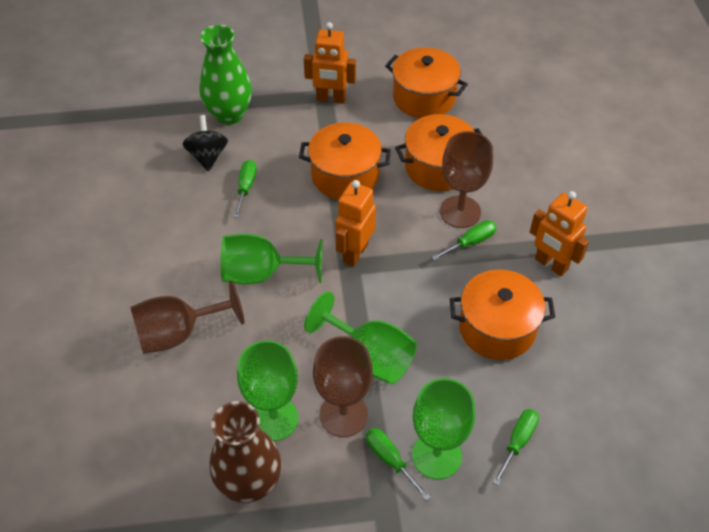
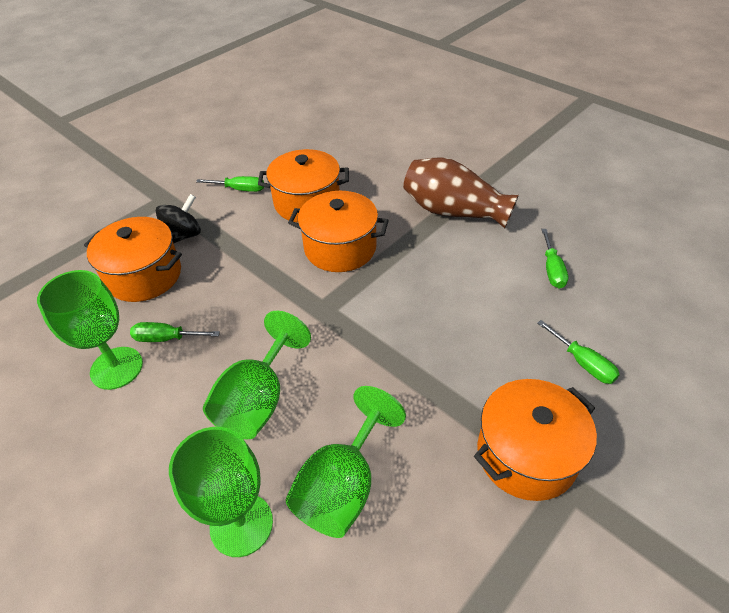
brown goblet: 3 -> 0
green vase: 1 -> 0
orange robot: 3 -> 0

